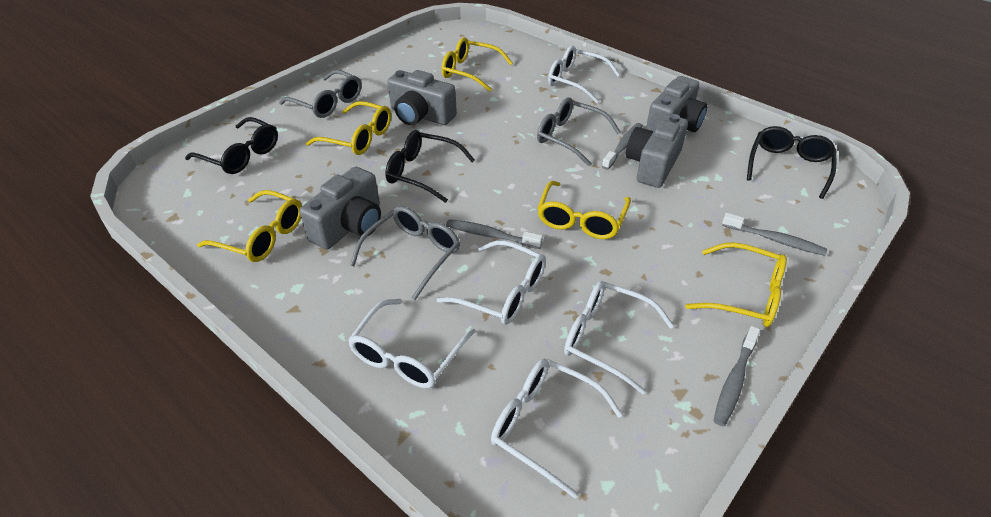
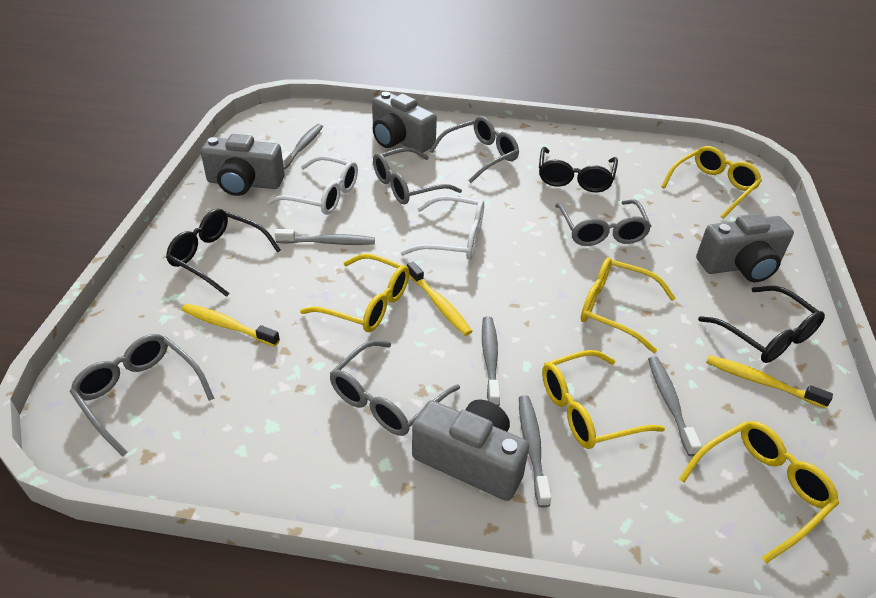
grey glasses: 3 -> 5
grey toothbrush: 4 -> 5
white glasses: 5 -> 2
yellow toothbrush: 0 -> 3

